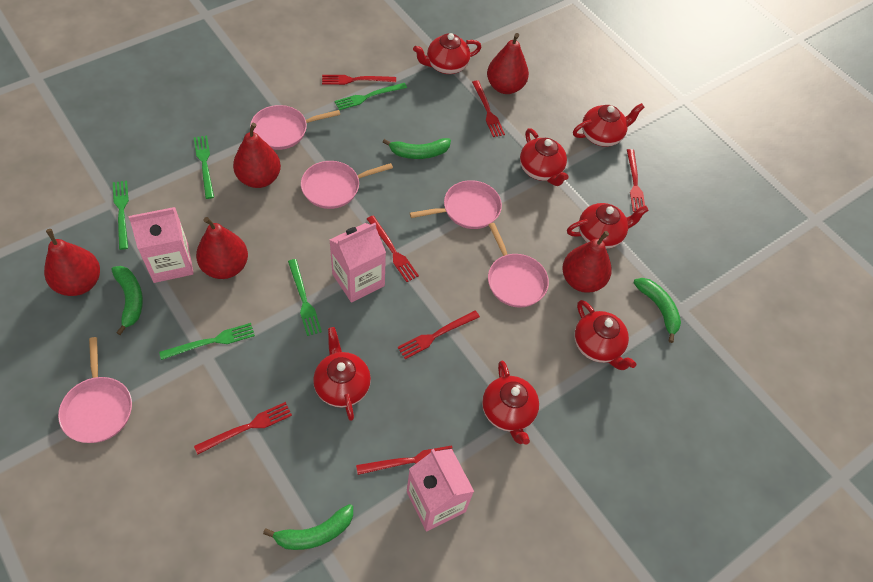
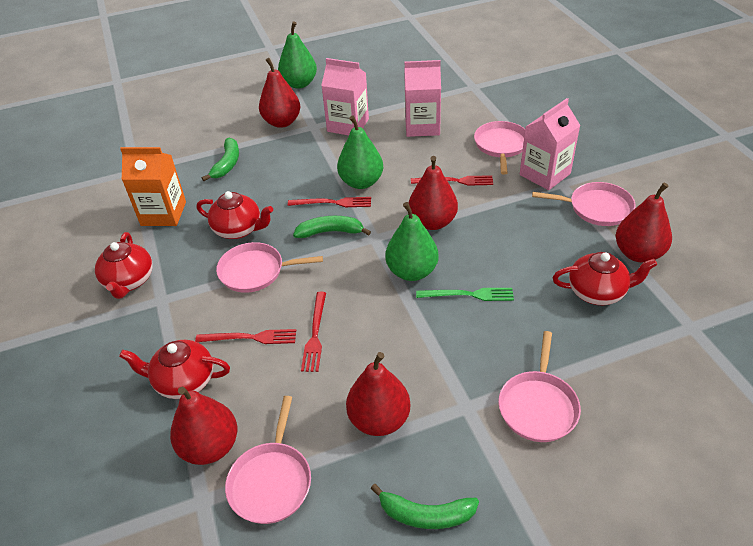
green banana: 4 -> 3
green fork: 5 -> 1
green pear: 0 -> 3
orange carton: 0 -> 1
red fork: 7 -> 4
red teapot: 7 -> 4

